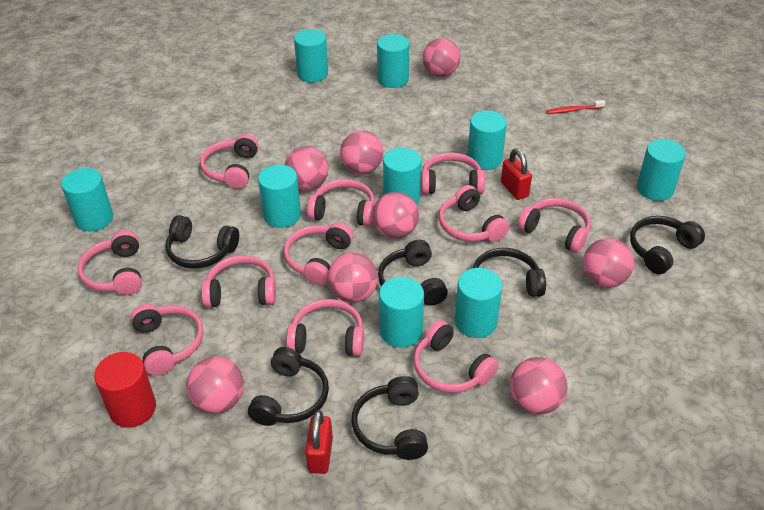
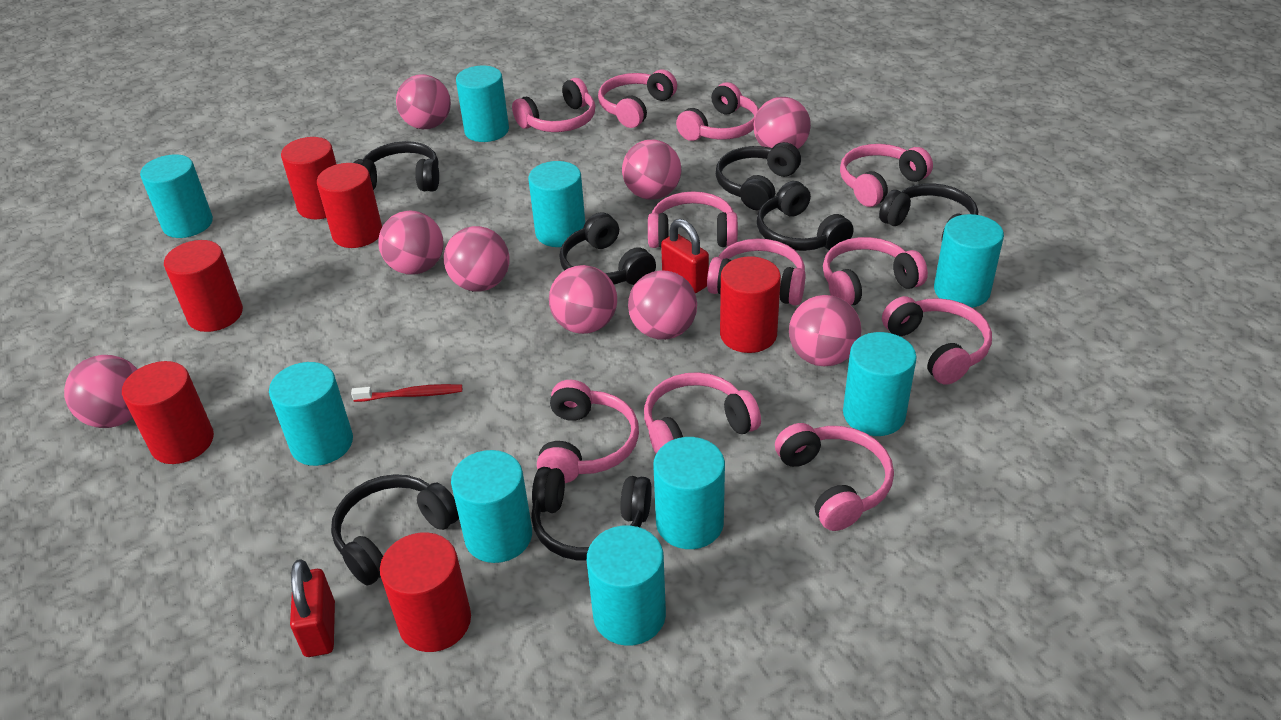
black headphones: 6 -> 7
pink ball: 8 -> 9
red cylinder: 1 -> 6

